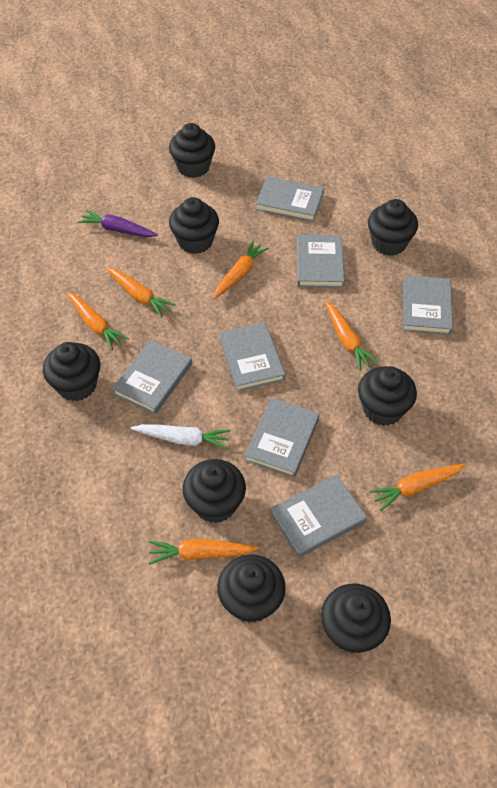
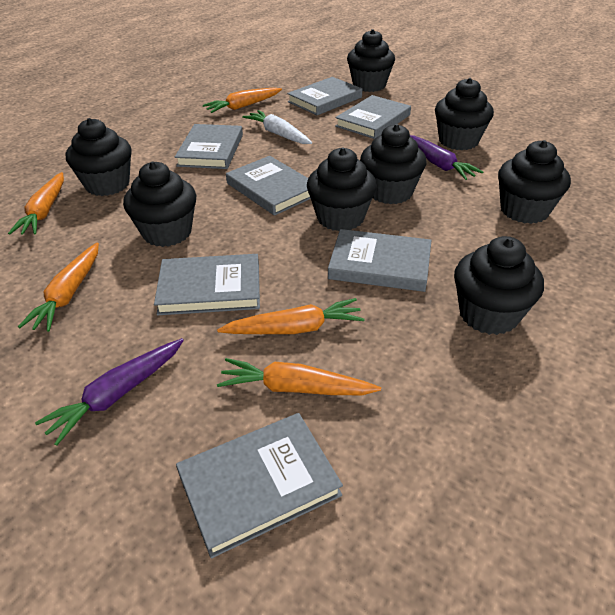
orange carrot: 6 -> 5
purple carrot: 1 -> 2

